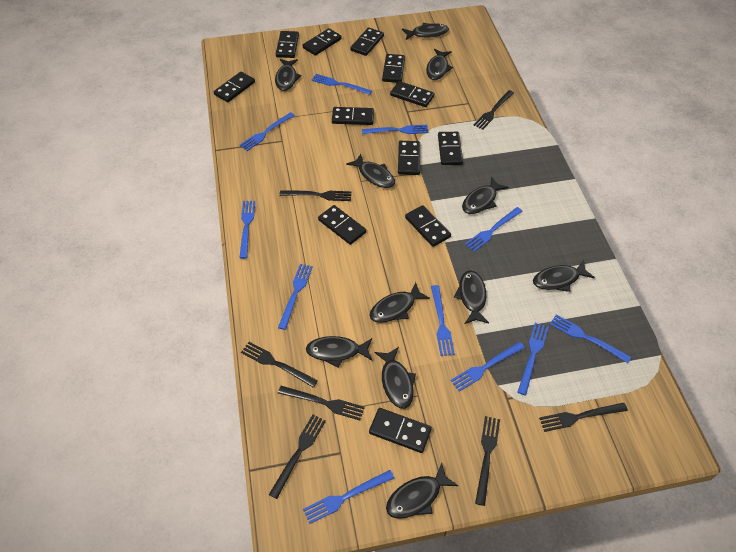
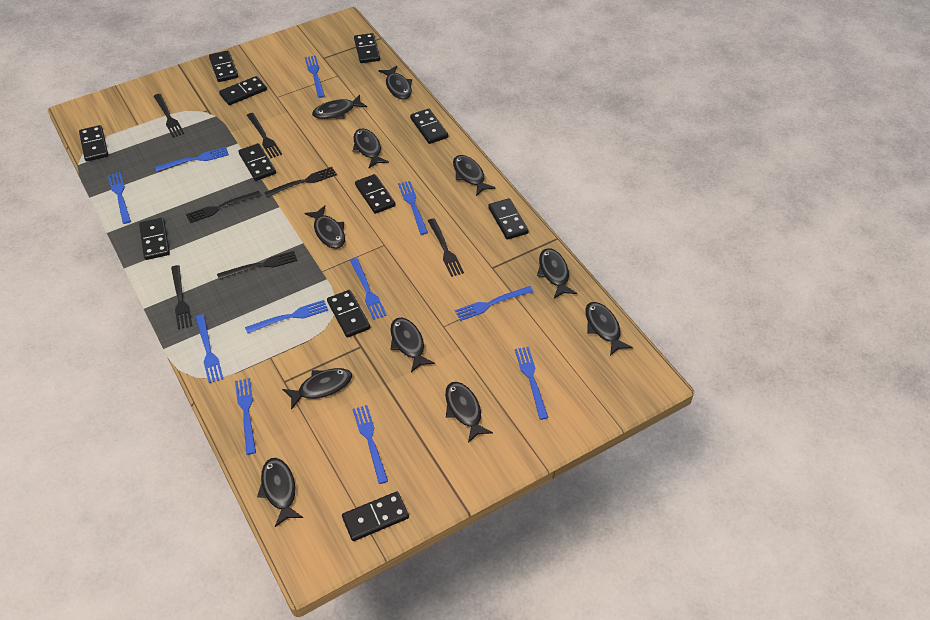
black domino: 12 -> 11

